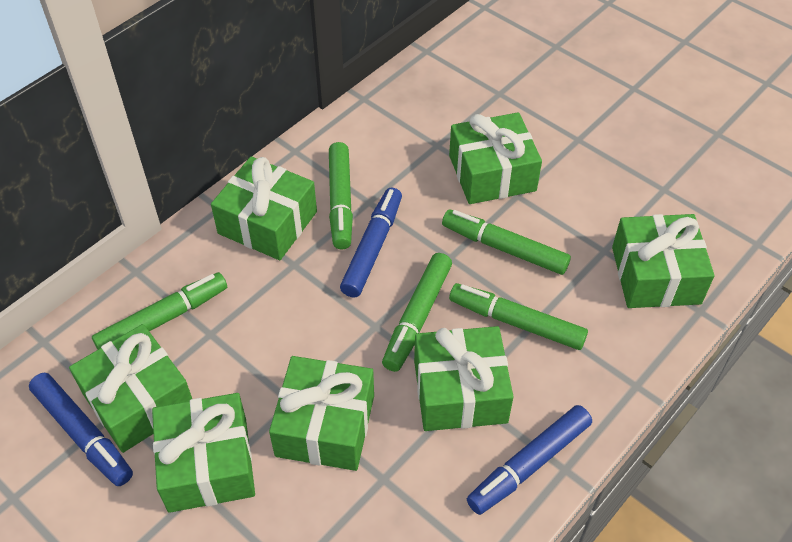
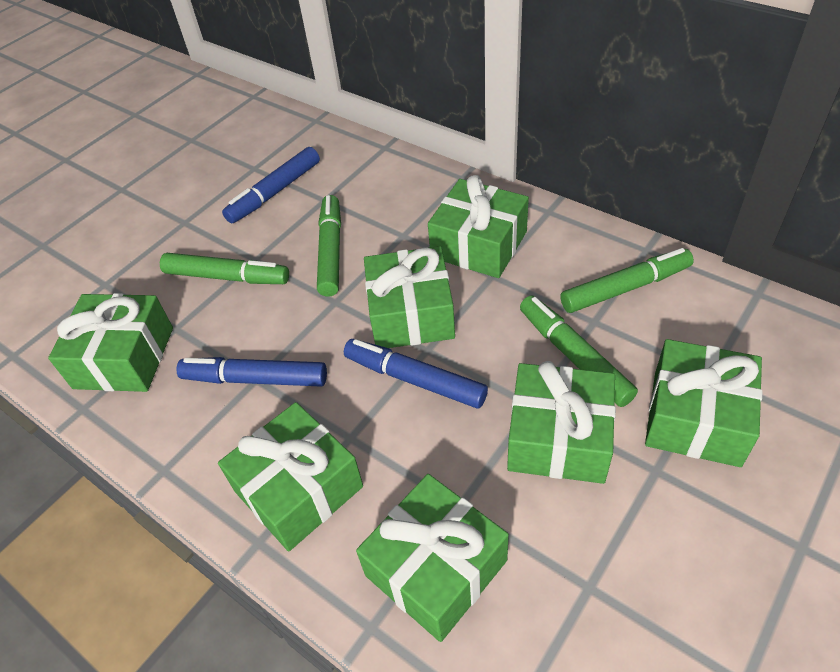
green marker: 5 -> 4

